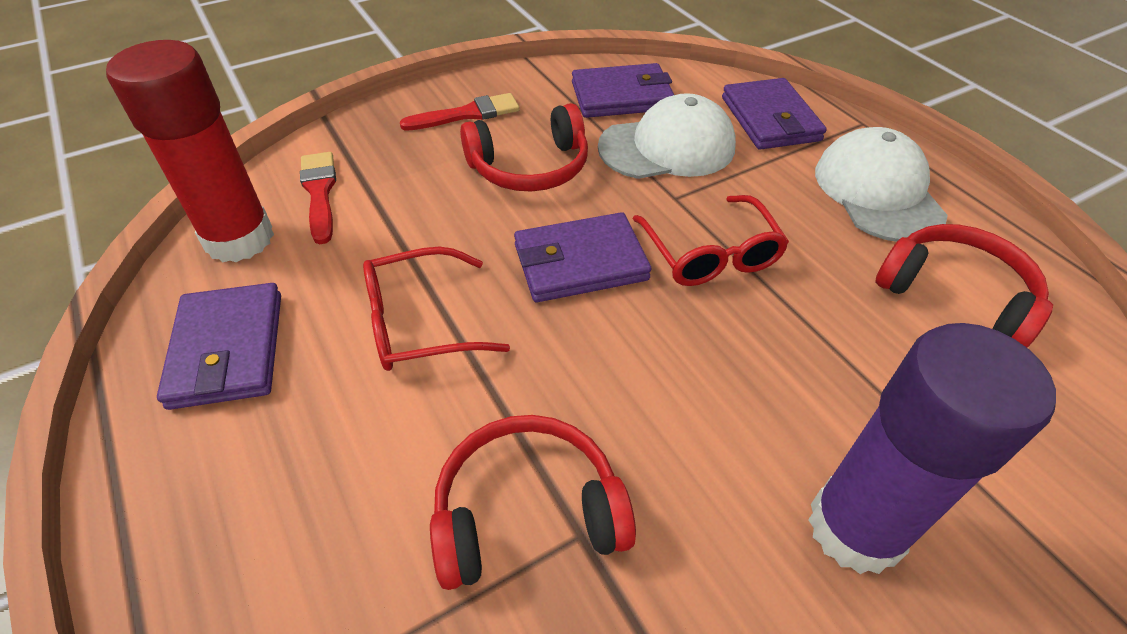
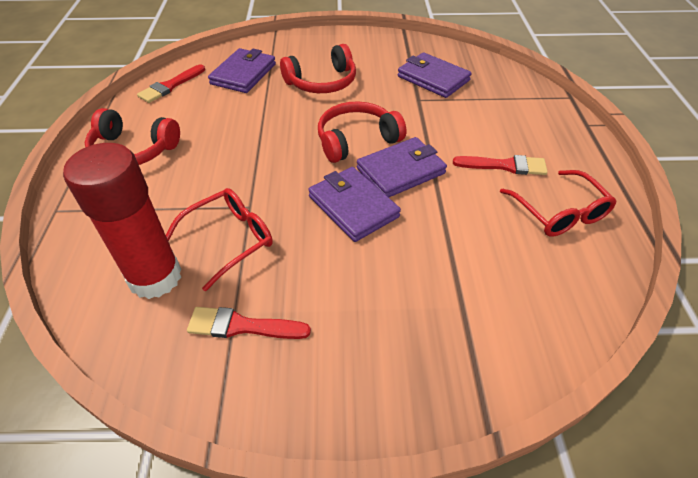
purple glue stick: 1 -> 0
red brush: 2 -> 3
white cap: 2 -> 0

